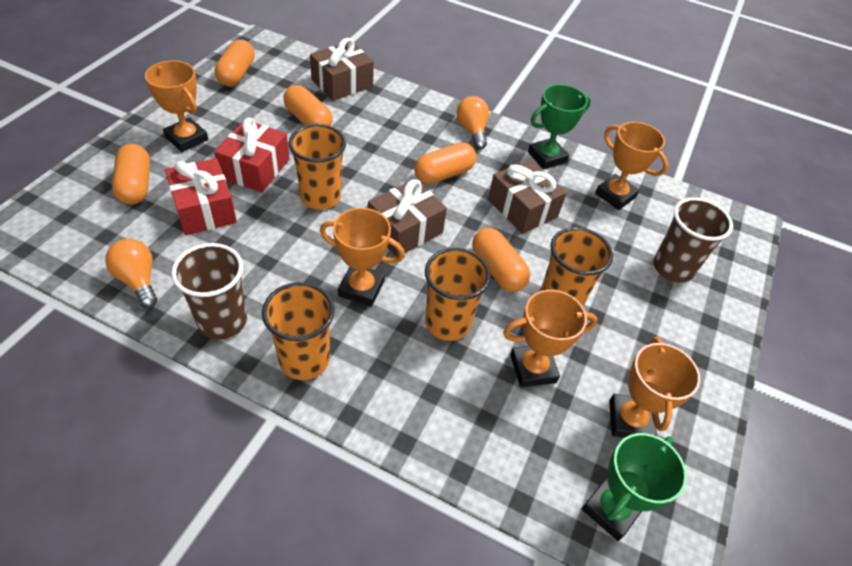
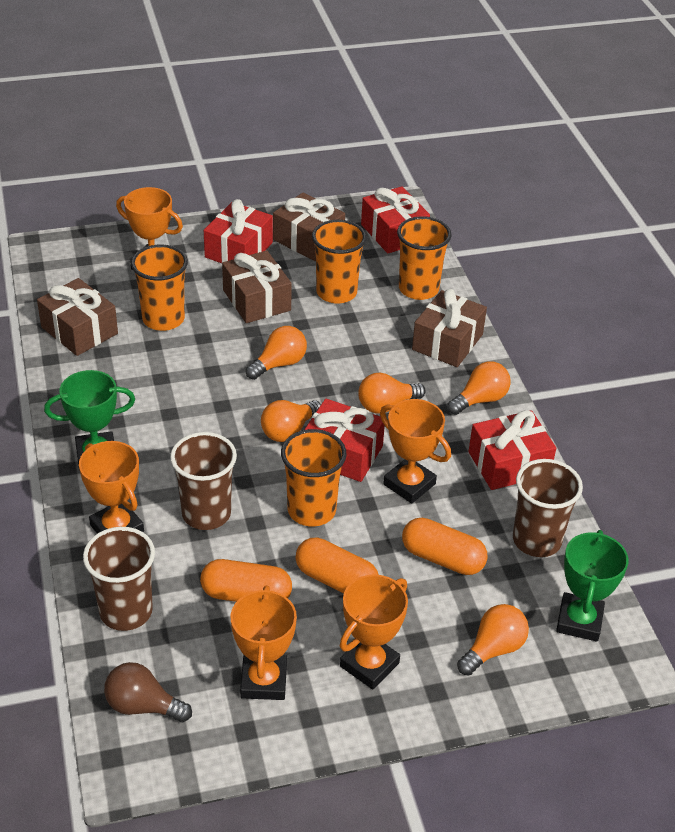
brown cup: 2 -> 3
brown gift: 3 -> 4
brown light bulb: 0 -> 1
orange capsule: 5 -> 3
orange light bulb: 2 -> 5
red gift: 2 -> 4

